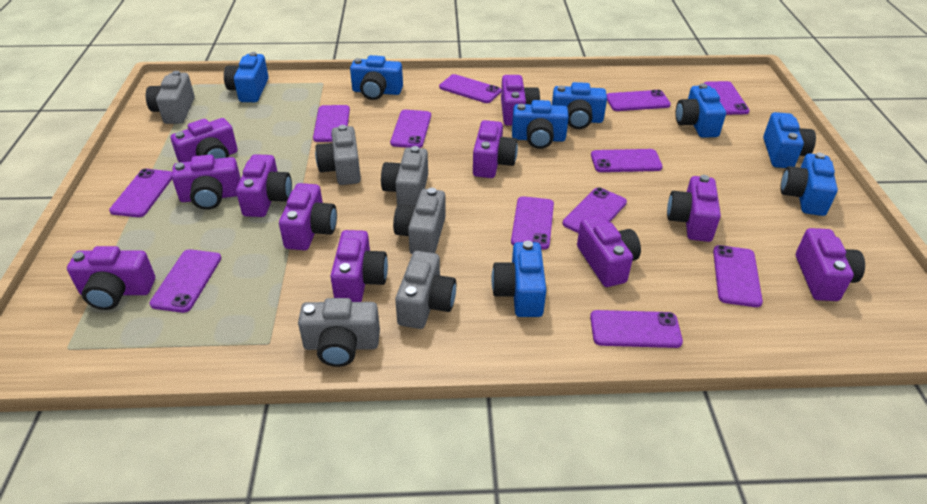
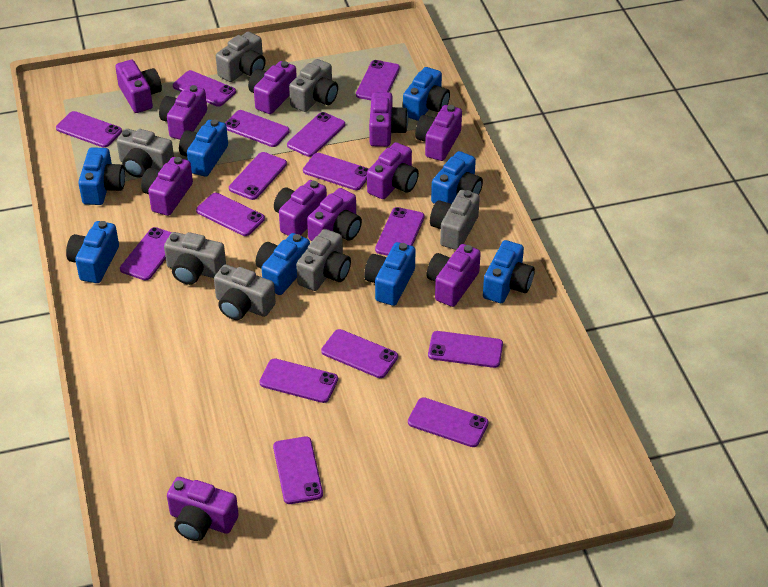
grey camera: 6 -> 7
purple phone: 12 -> 15

